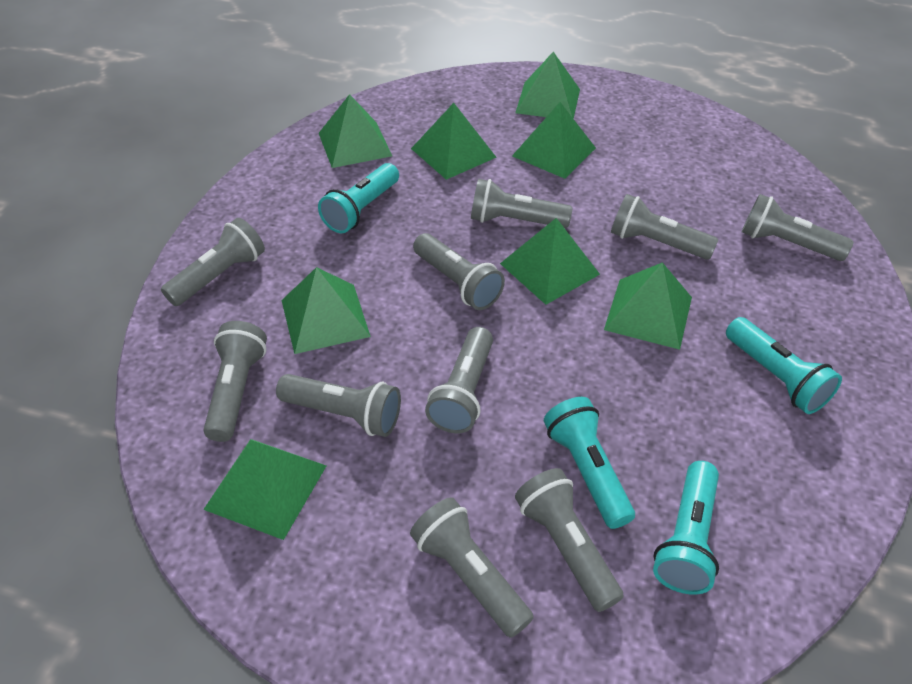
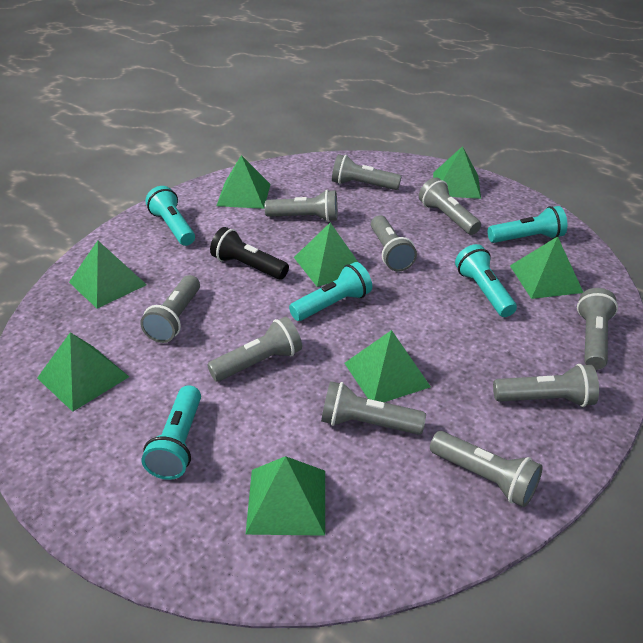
black flashlight: 0 -> 1
turquoise flashlight: 4 -> 5

